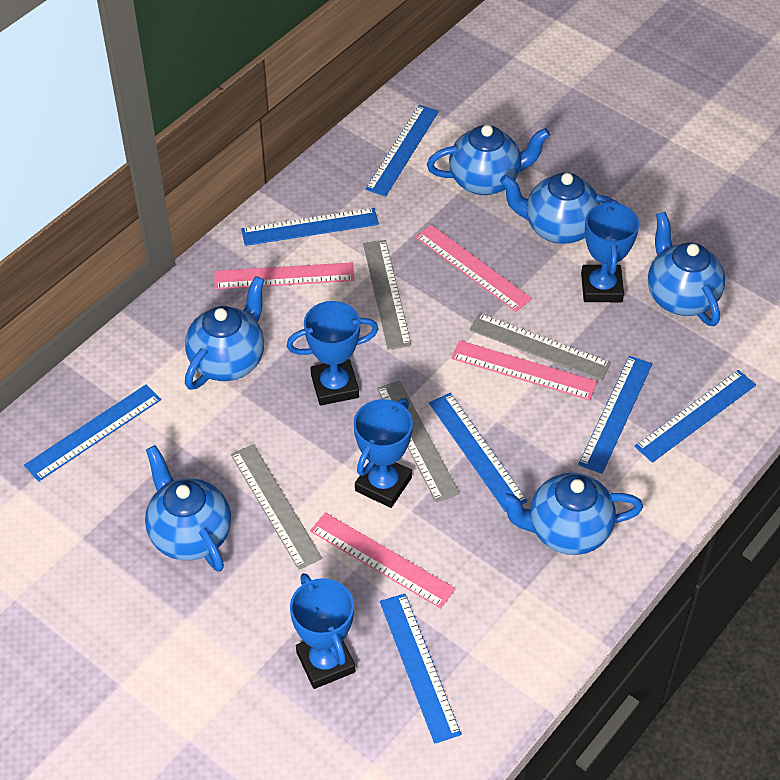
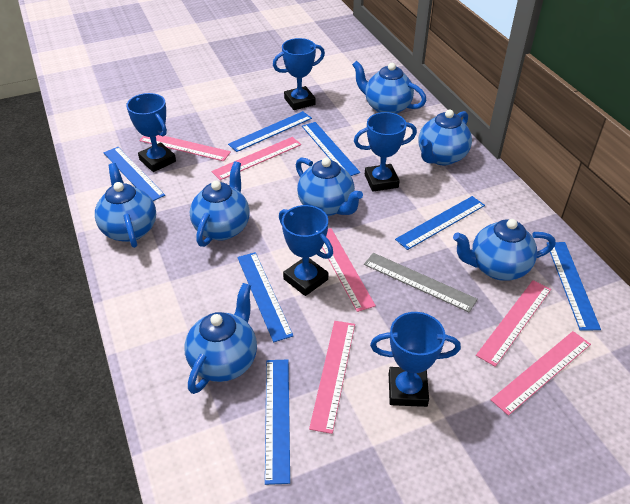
blue teapot: 6 -> 7
blue trophy: 4 -> 5
grey ruler: 4 -> 1
pink ruler: 4 -> 6

